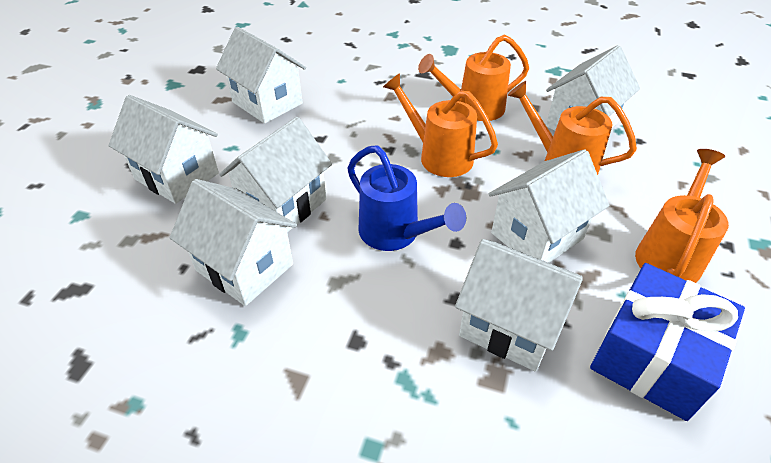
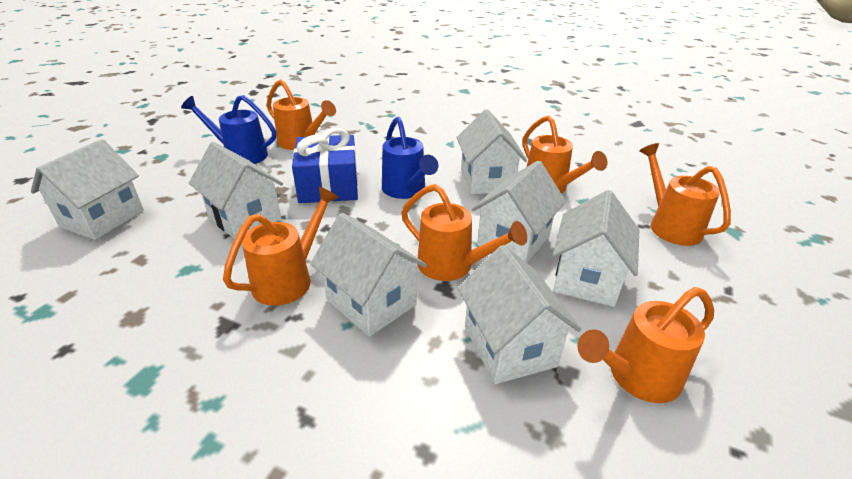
blue watering can: 1 -> 2
orange watering can: 4 -> 6

